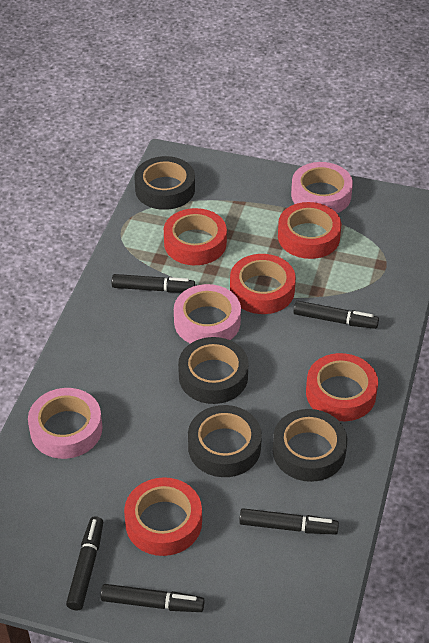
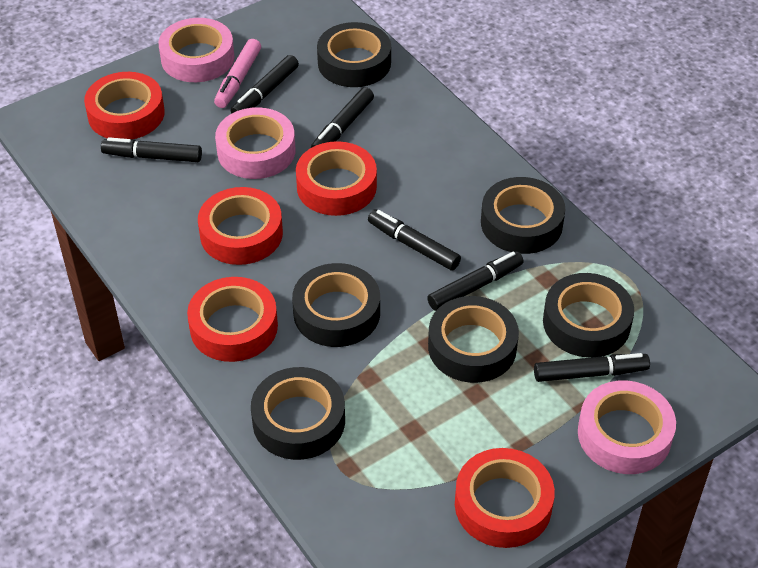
black marker: 5 -> 6
black tape: 4 -> 6
pink marker: 0 -> 1

